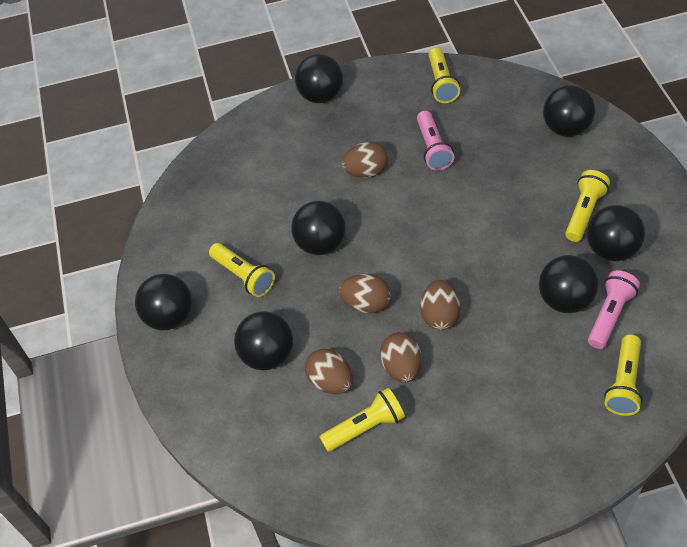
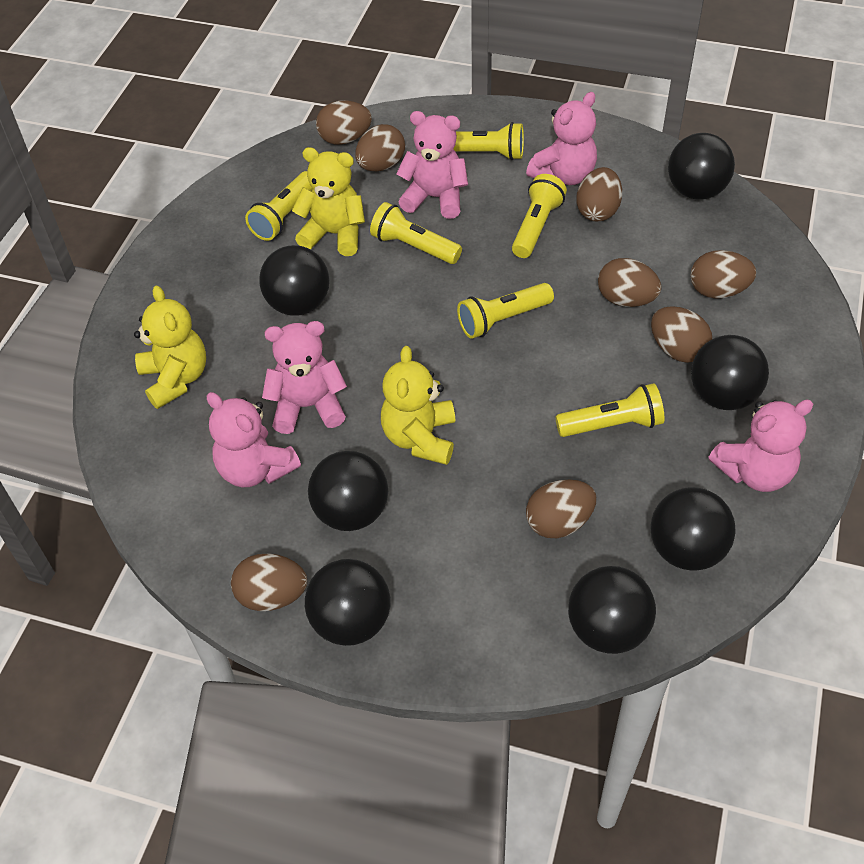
brown egg: 5 -> 8
pink flashlight: 2 -> 0
pink teddy bear: 0 -> 5
yellow flashlight: 5 -> 6
yellow teddy bear: 0 -> 3

